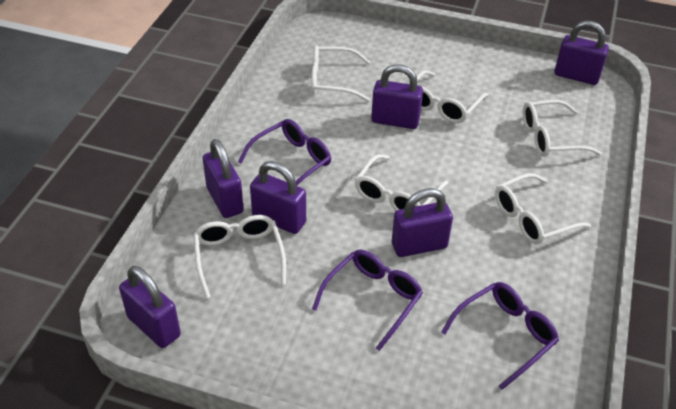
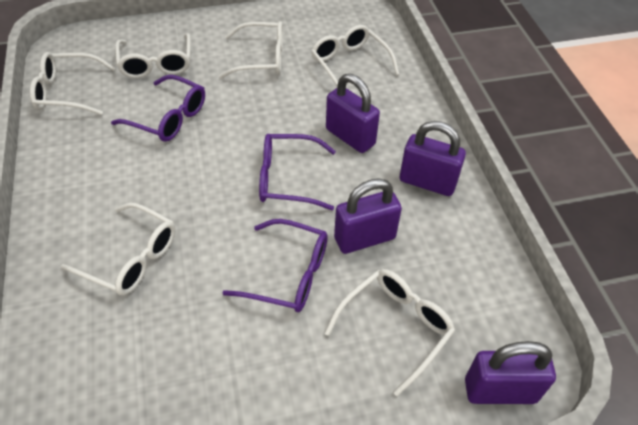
purple padlock: 6 -> 4

